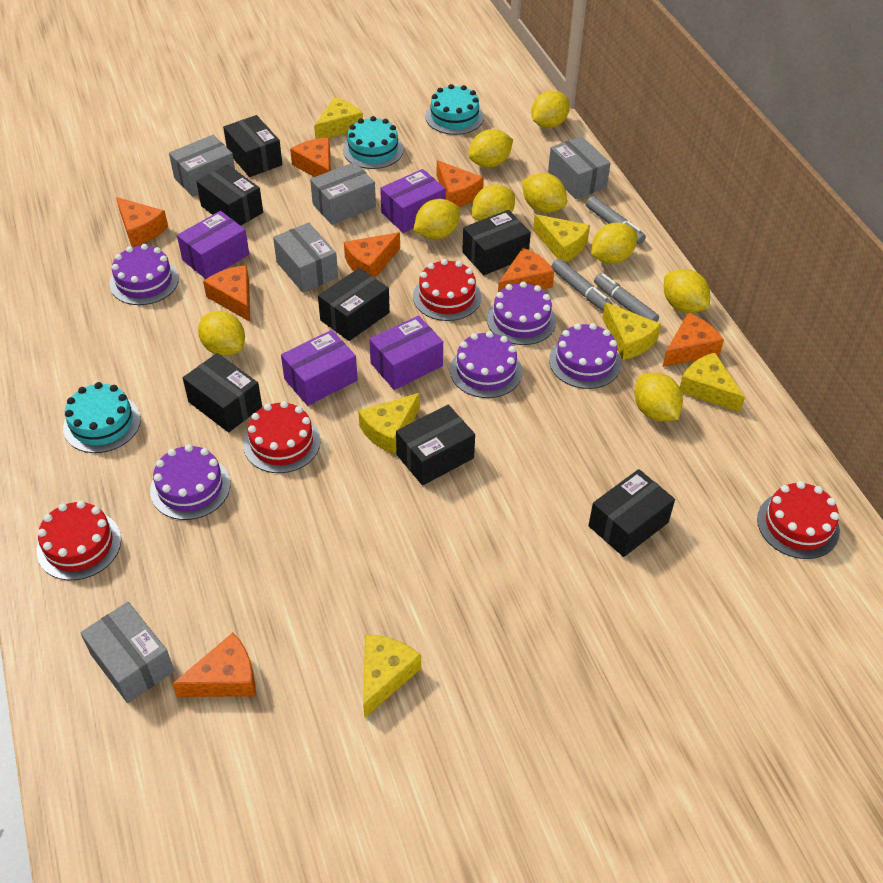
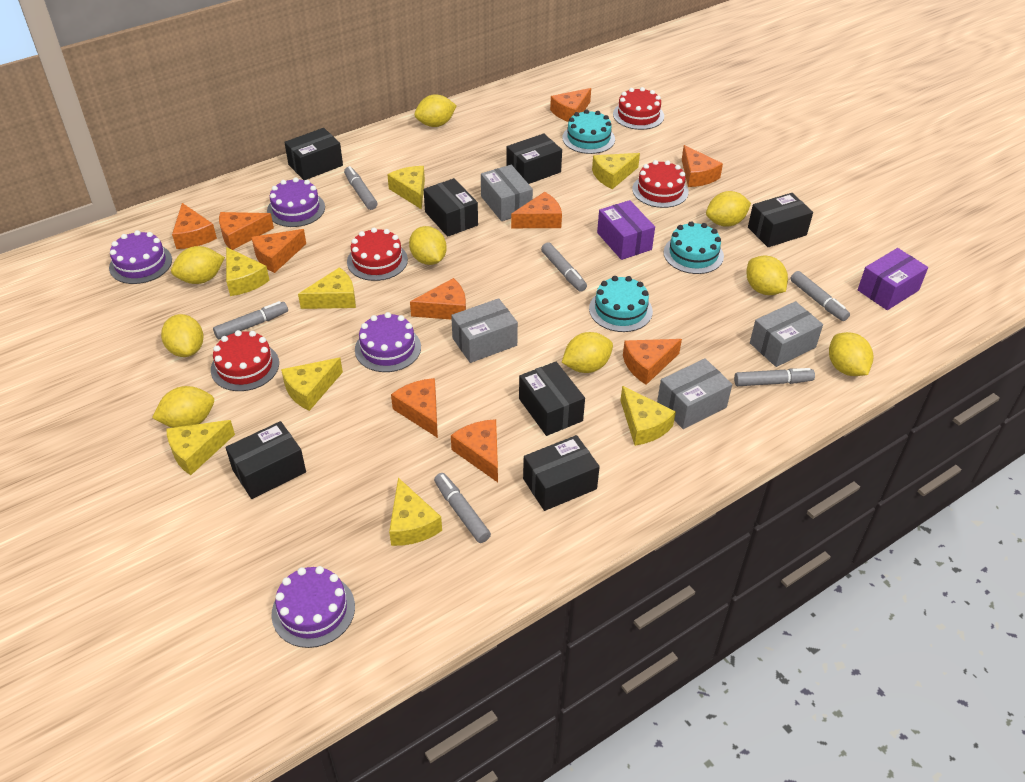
grey box: 5 -> 4
grey marker: 3 -> 6
orange cheese: 8 -> 10
purple box: 4 -> 2
purple cake: 5 -> 4
yellow cheese: 6 -> 8

